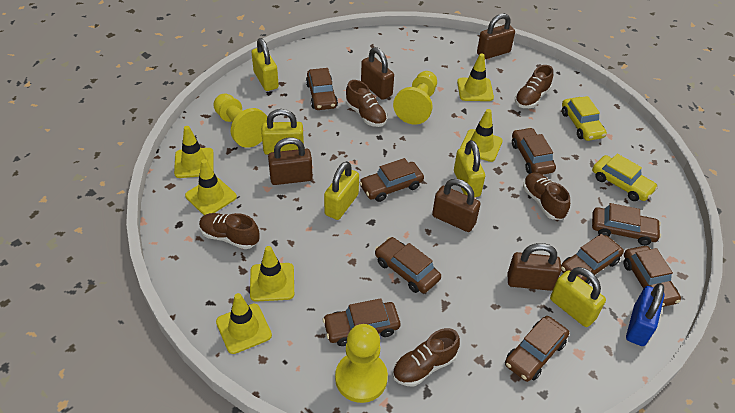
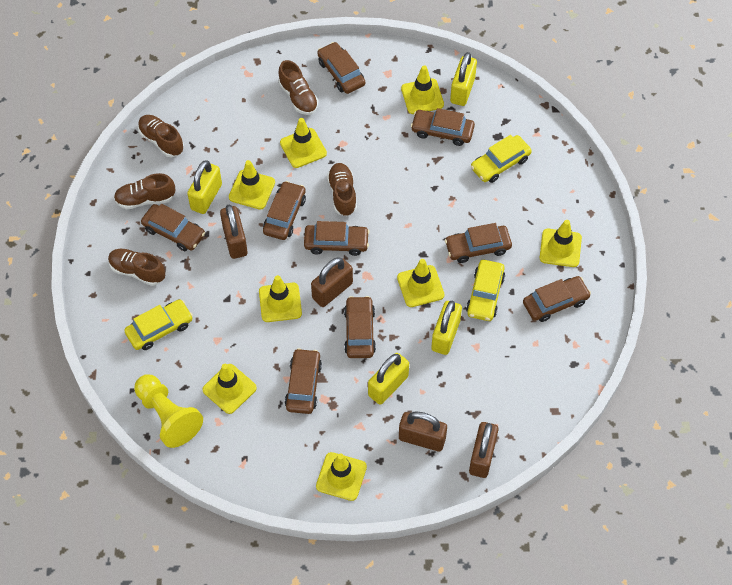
blue padlock: 1 -> 0
brown padlock: 5 -> 4
yellow car: 2 -> 3
yellow padlock: 5 -> 4
yellow pawn: 3 -> 1
yellow traffic cone: 6 -> 8

